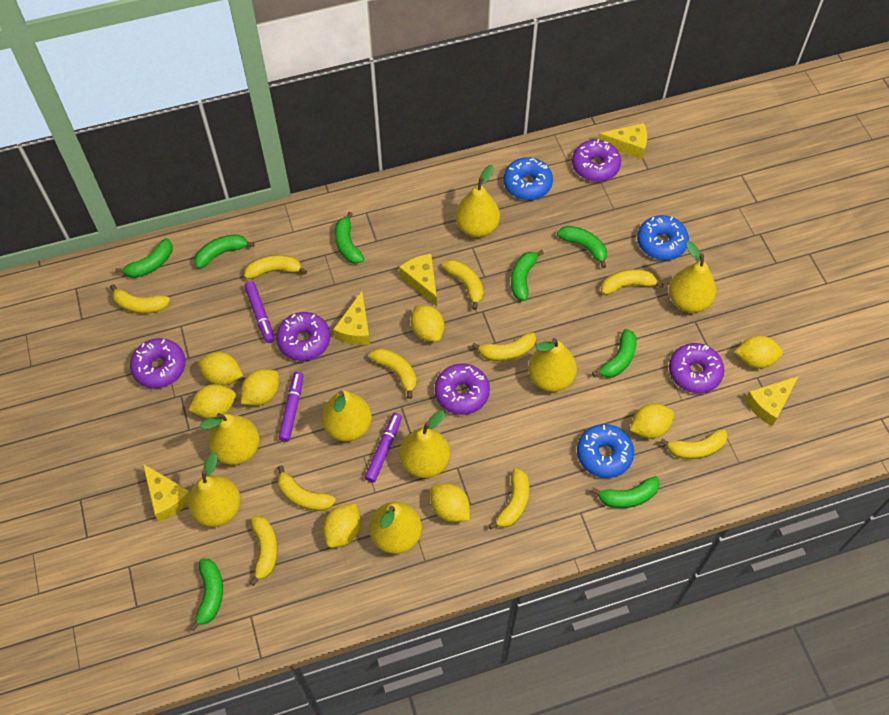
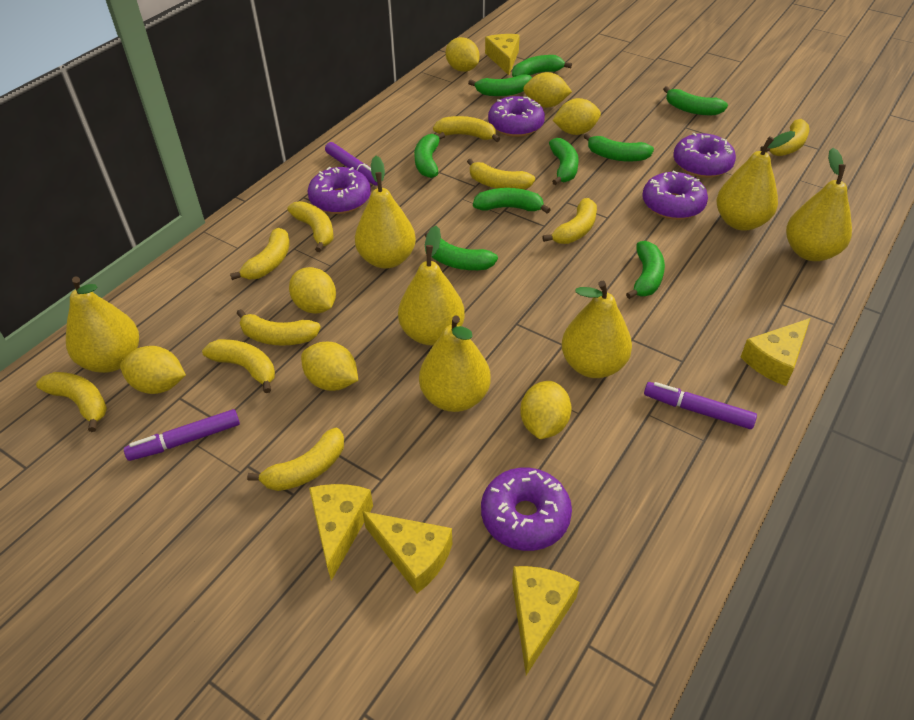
blue donut: 3 -> 0
green banana: 8 -> 9
yellow lemon: 8 -> 7
yellow pear: 8 -> 7

